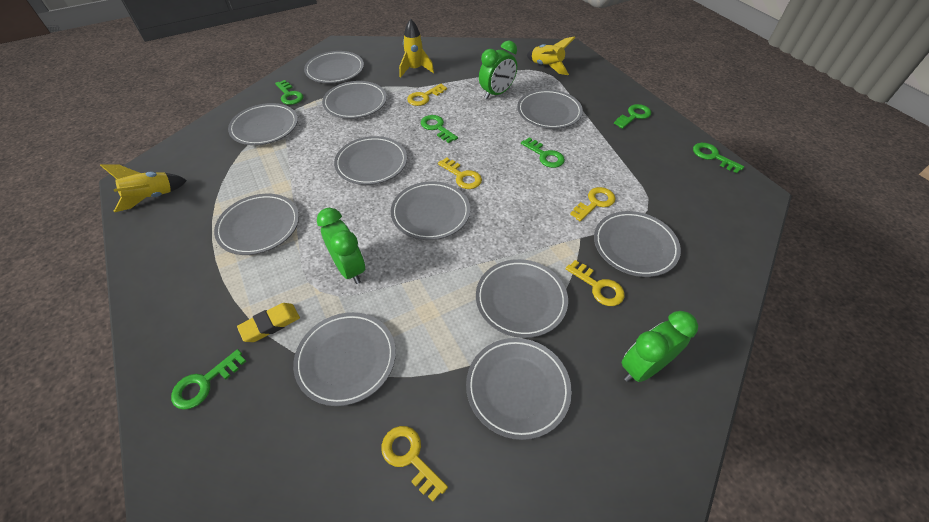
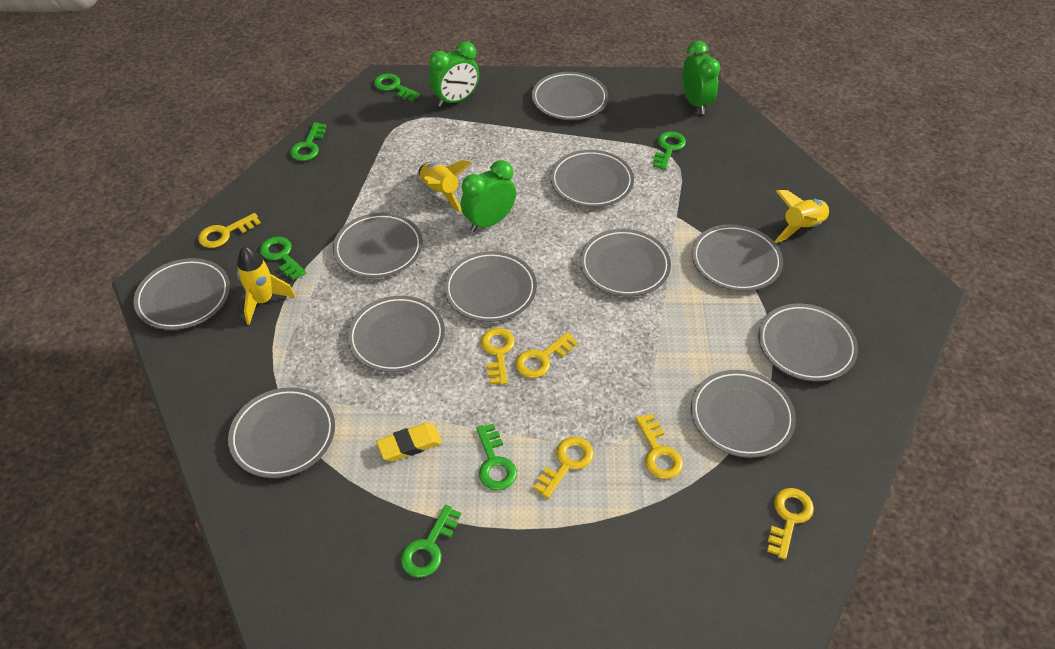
yellow key: 5 -> 6

